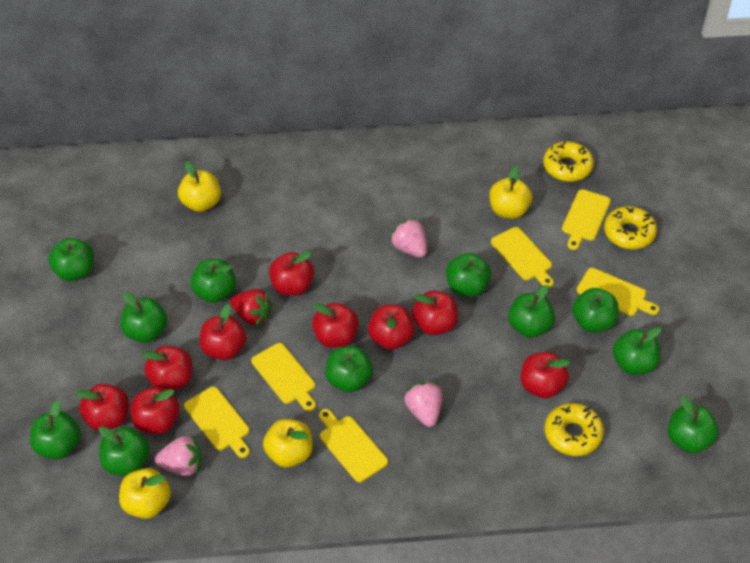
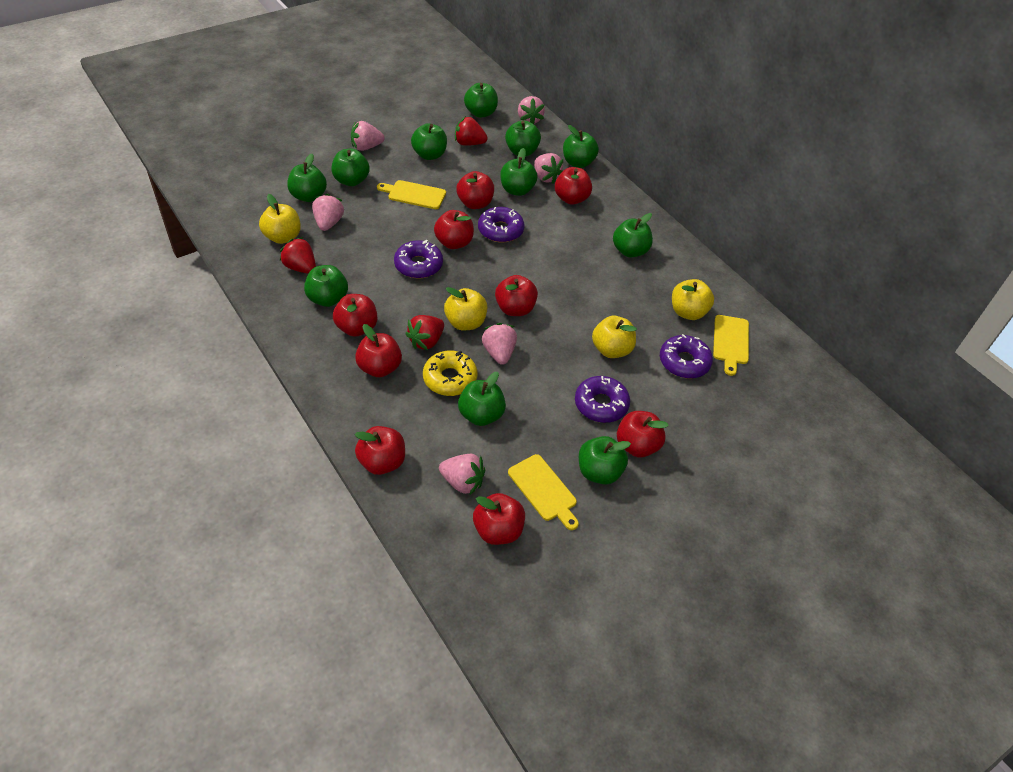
pink strawberry: 3 -> 6
purple donut: 0 -> 4
red strawberry: 1 -> 3
yellow cutting board: 6 -> 3
yellow donut: 3 -> 1

